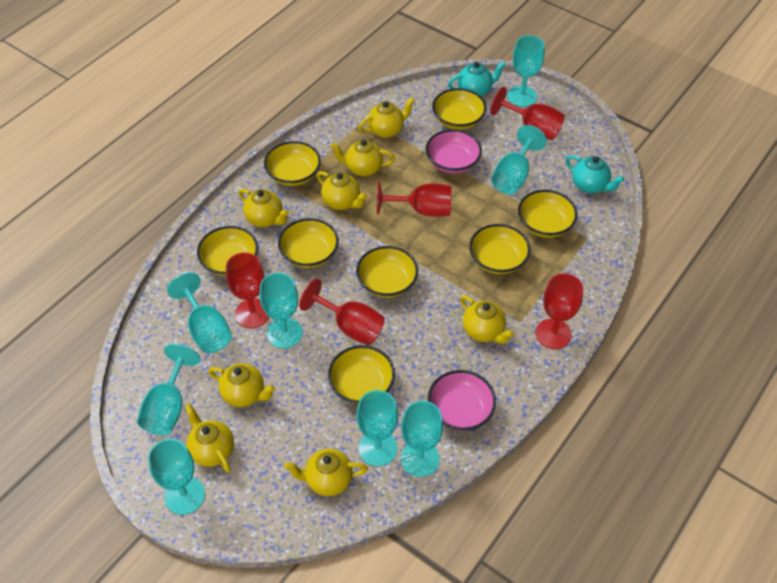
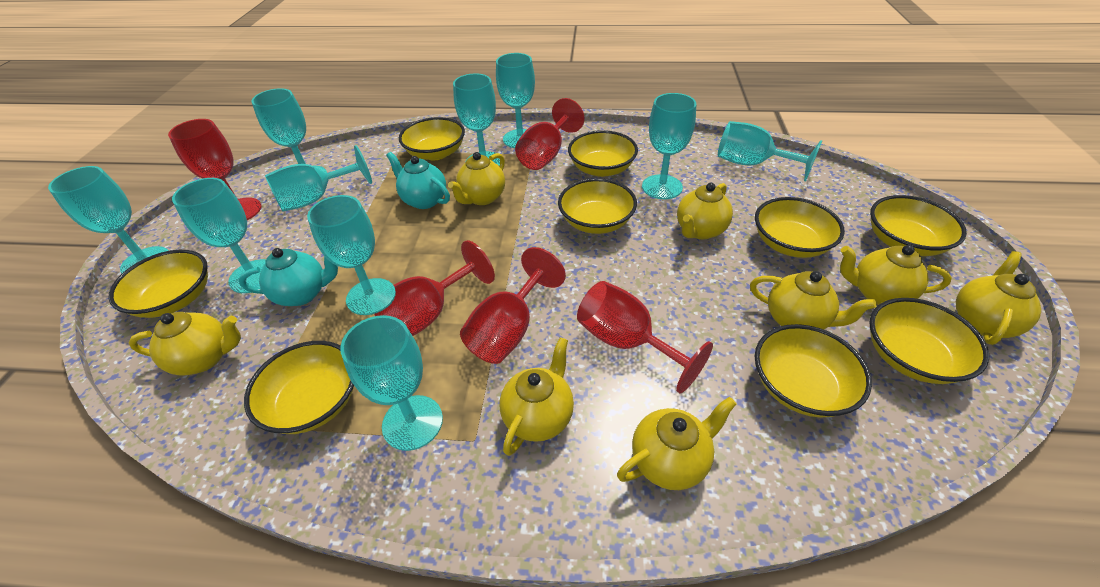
pink bowl: 2 -> 0
turquoise goblet: 8 -> 10
yellow bowl: 8 -> 9

